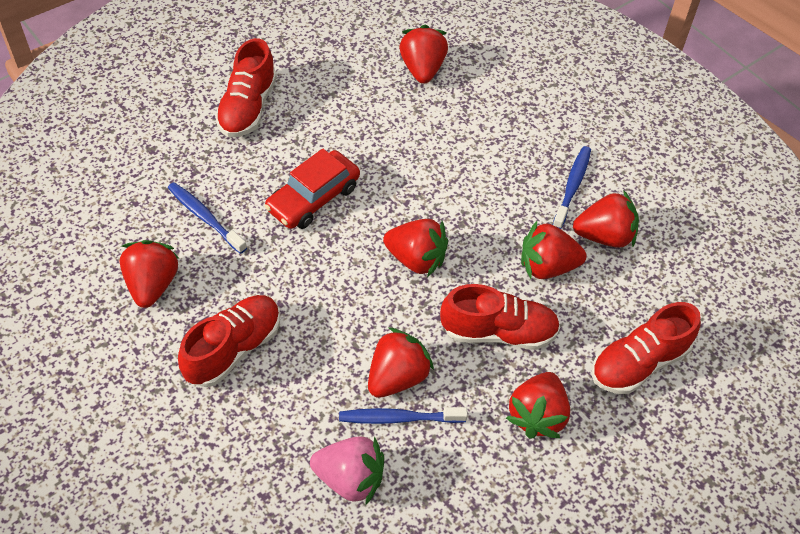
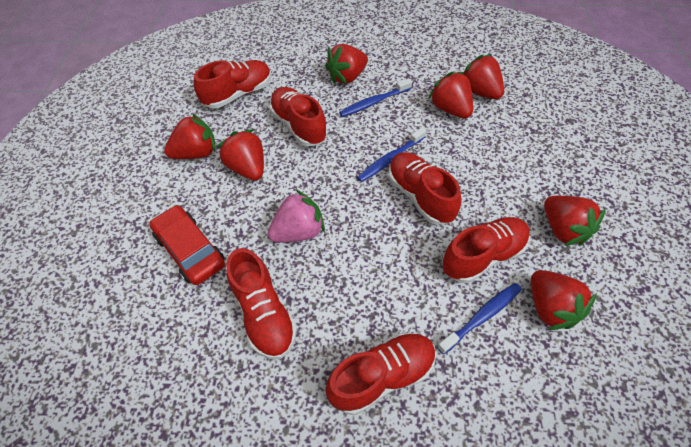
red shoe: 4 -> 6

